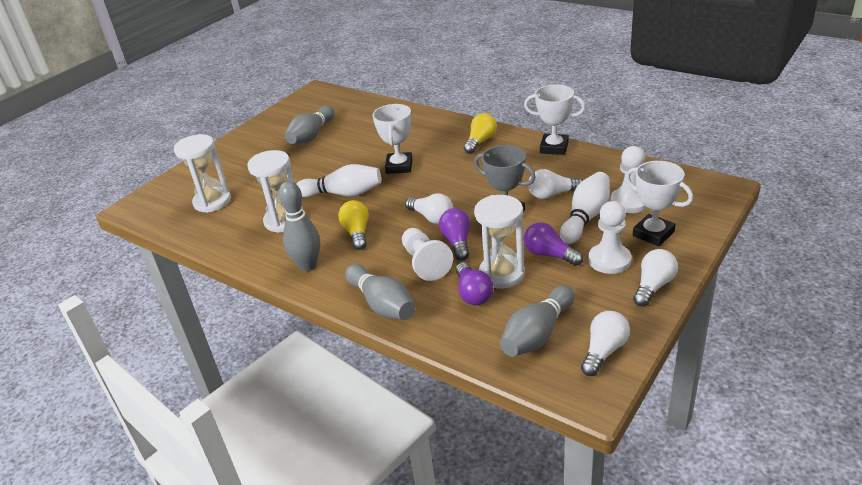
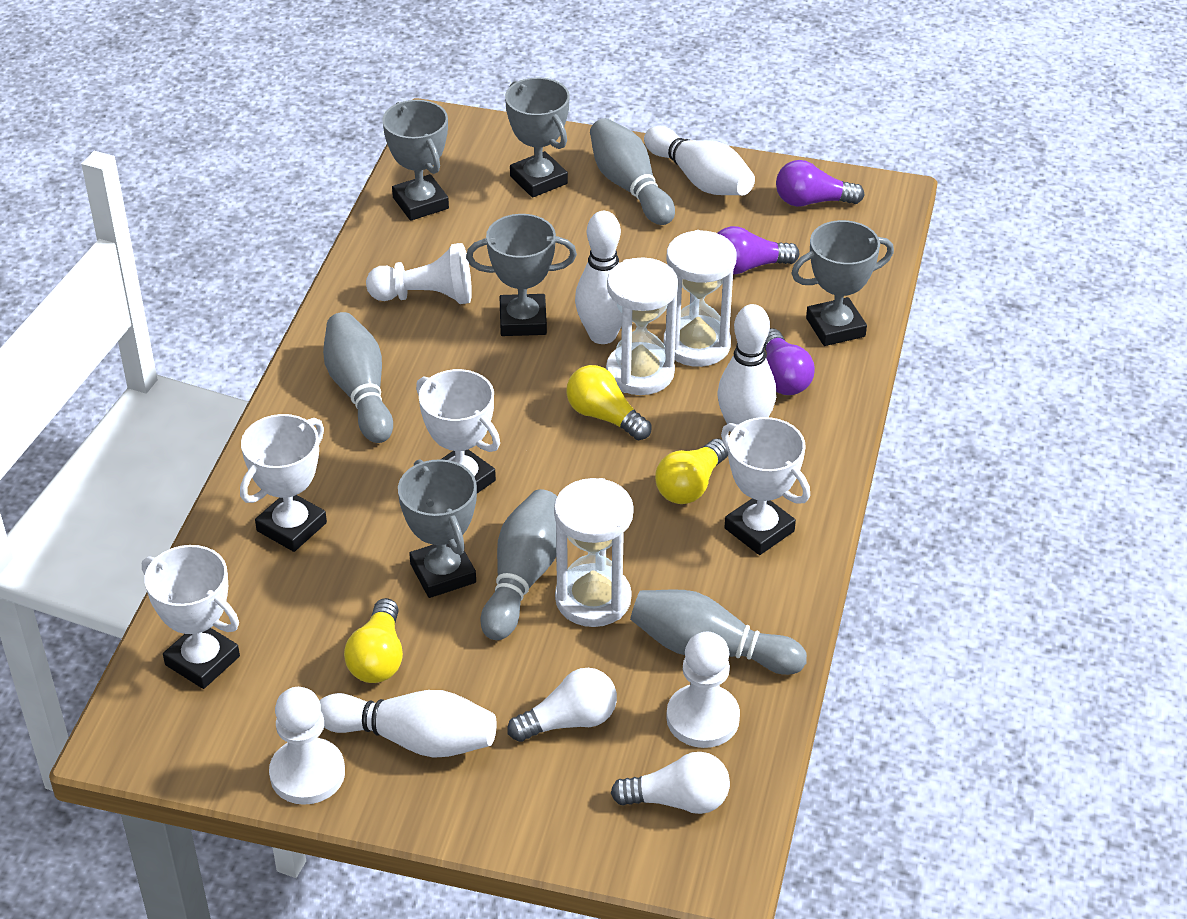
grey trophy: 1 -> 5
white bowling pin: 2 -> 4
white light bulb: 4 -> 2
white trophy: 3 -> 4
yellow light bulb: 2 -> 3

